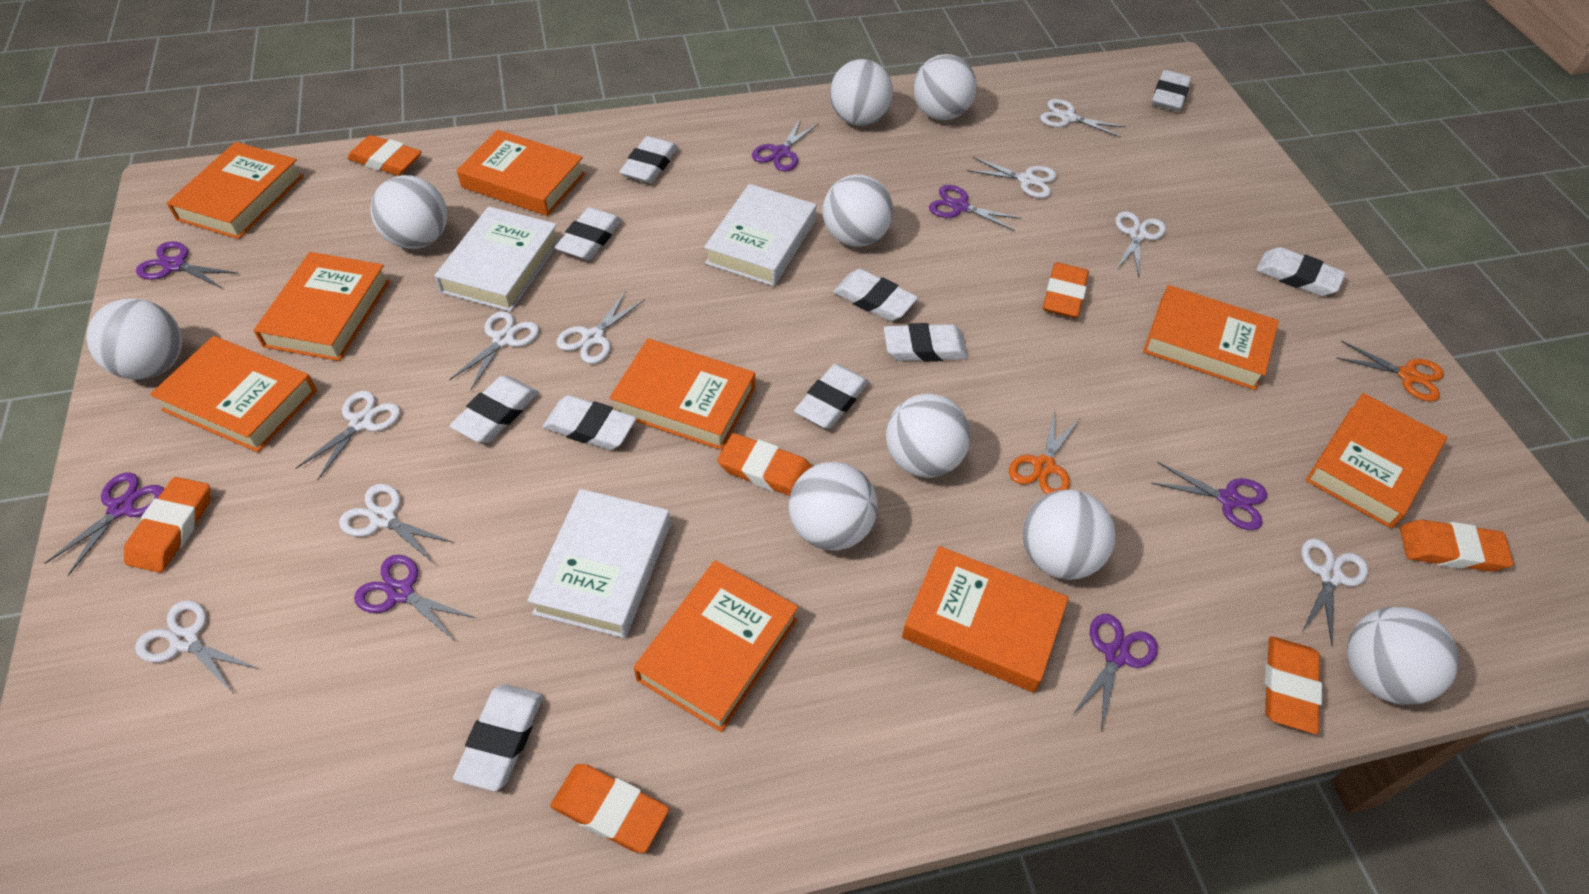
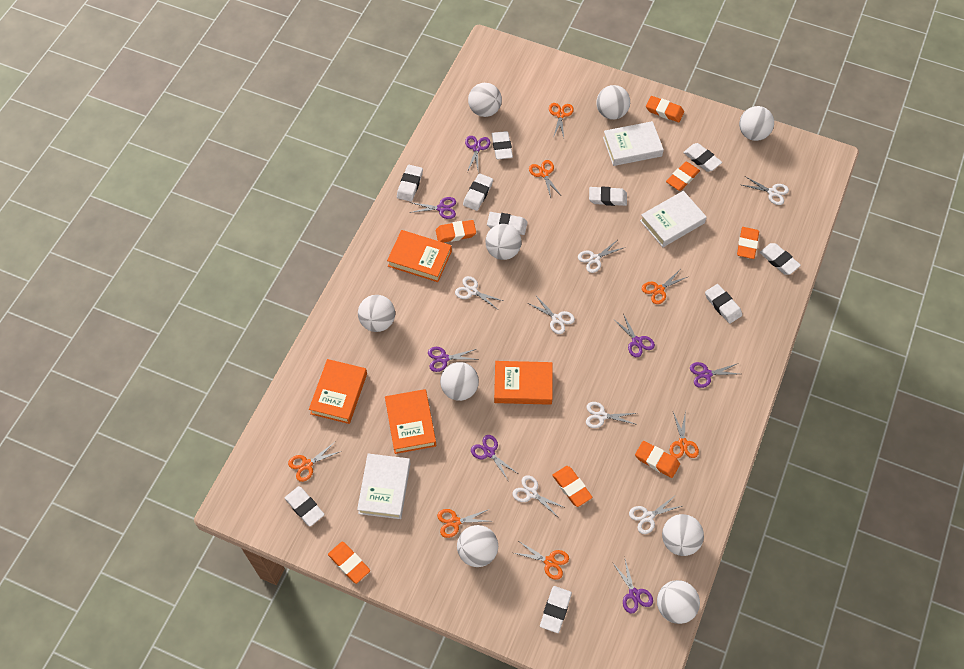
orange book: 9 -> 4
orange scissors: 2 -> 7
white scissors: 9 -> 7

